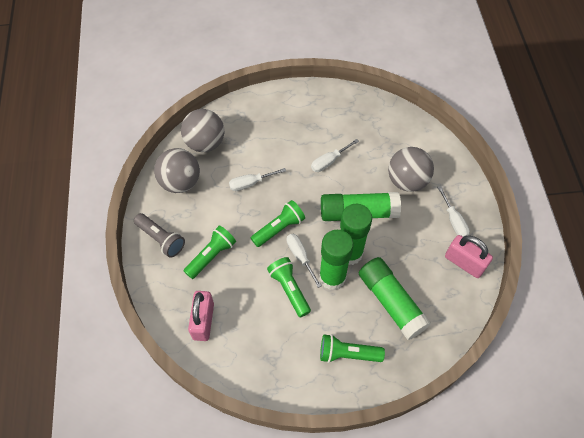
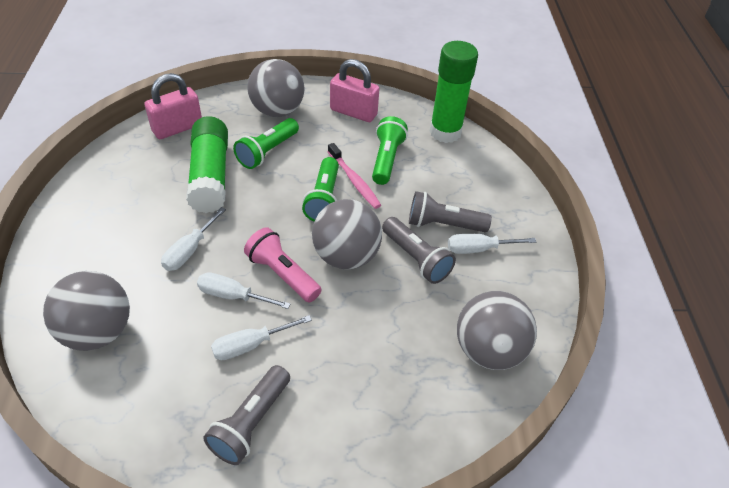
green flashlight: 4 -> 3
green glue stick: 4 -> 2
grey ball: 3 -> 4
grey flashlight: 1 -> 3
pink flashlight: 0 -> 1
pink toothbrush: 0 -> 1

